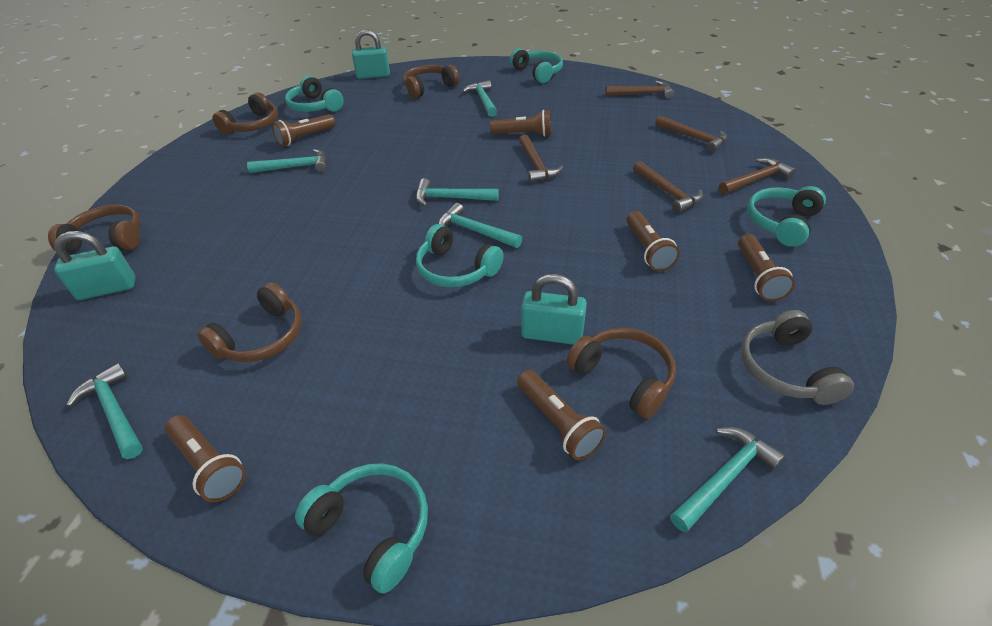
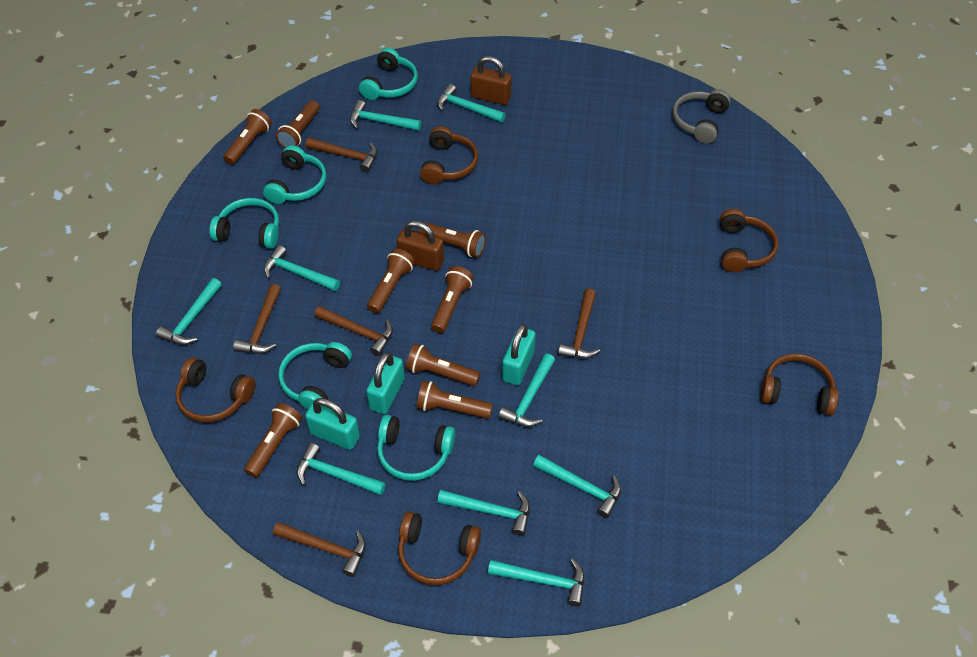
brown flashlight: 6 -> 8
brown padlock: 0 -> 2
turquoise hammer: 6 -> 9

